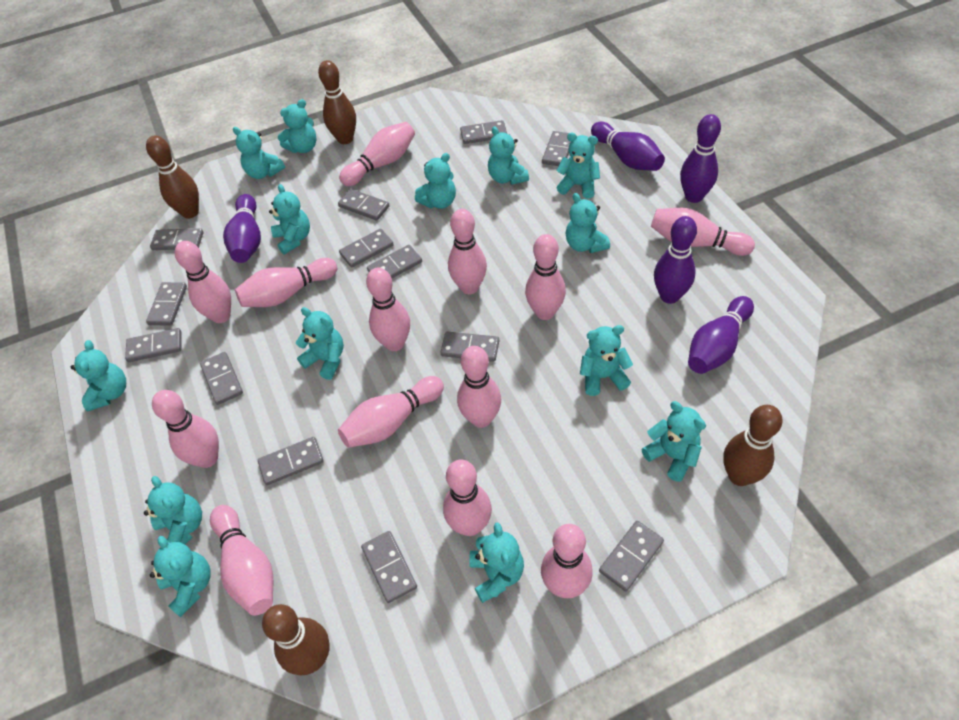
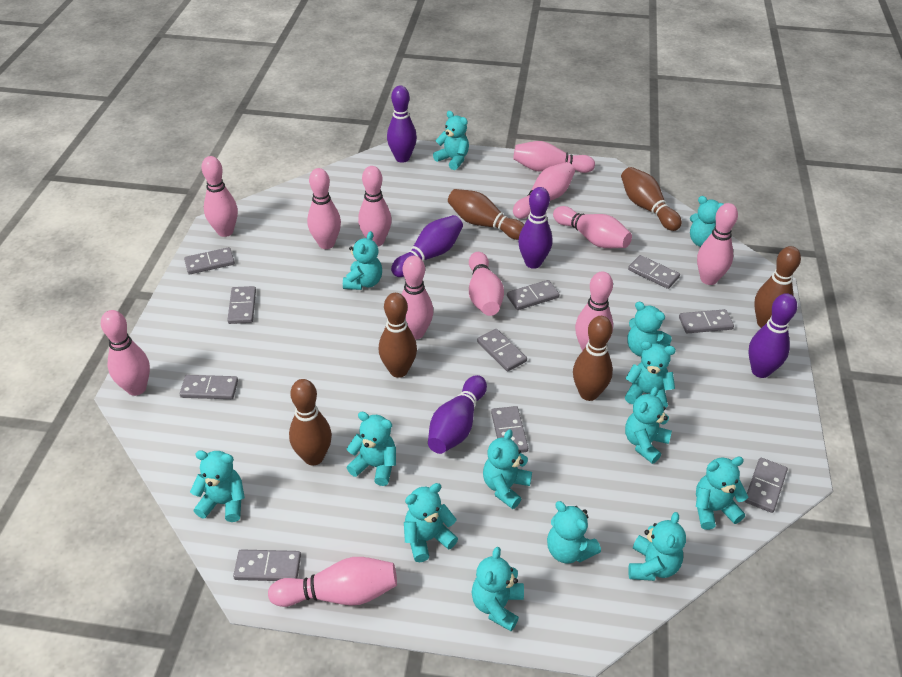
brown bowling pin: 4 -> 6
grey domino: 13 -> 10
pink bowling pin: 13 -> 12

